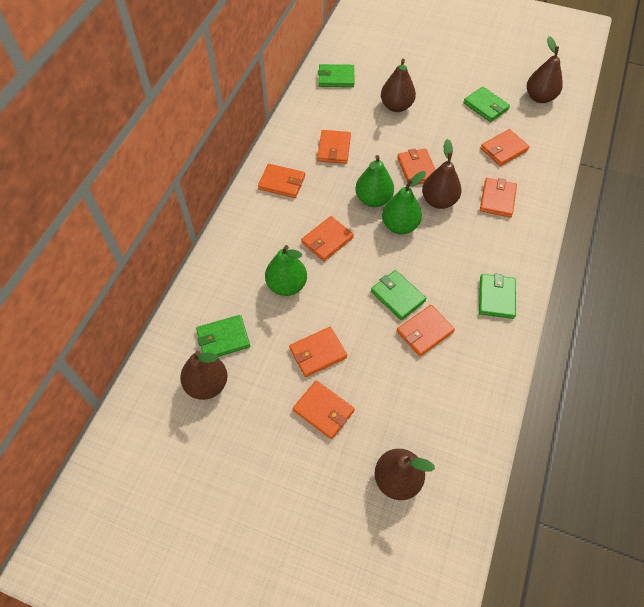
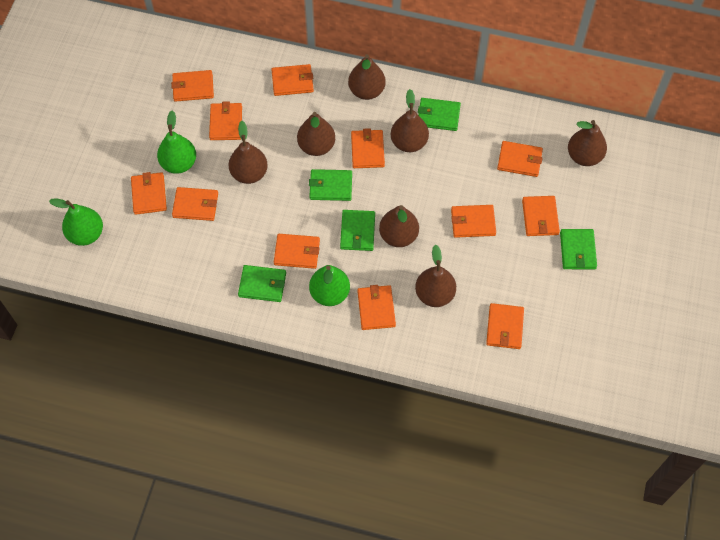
brown pear: 5 -> 7
orange wallet: 9 -> 12

